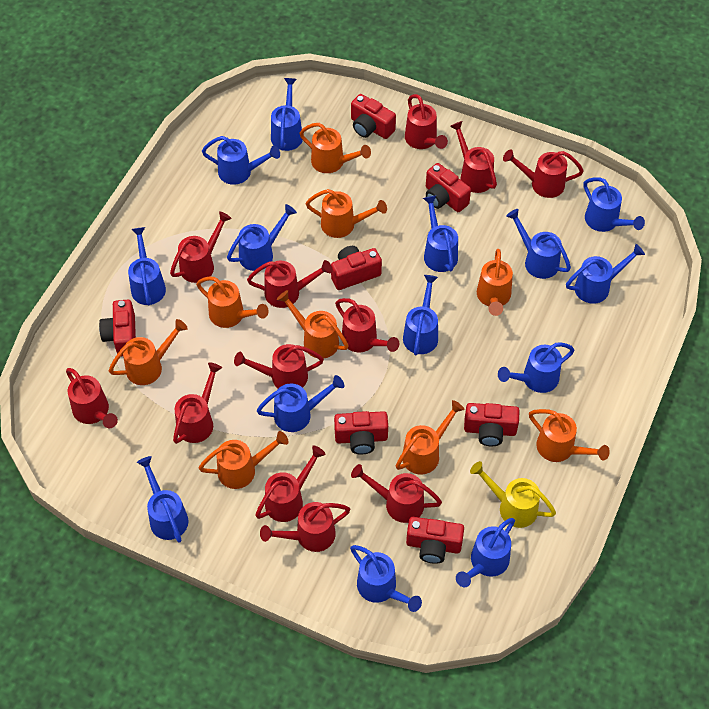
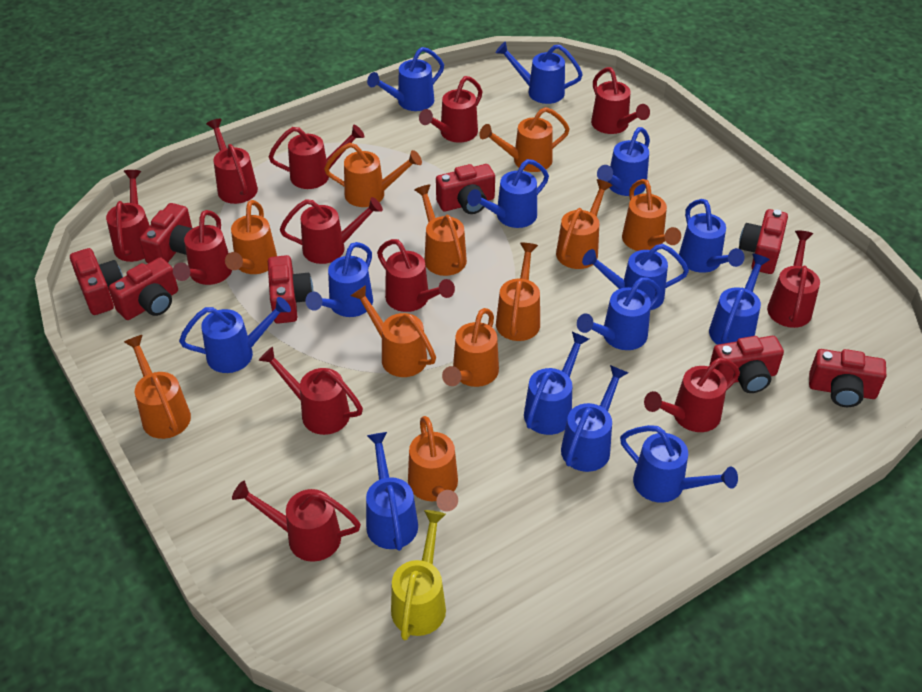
orange watering can: 9 -> 11
red camera: 7 -> 8

